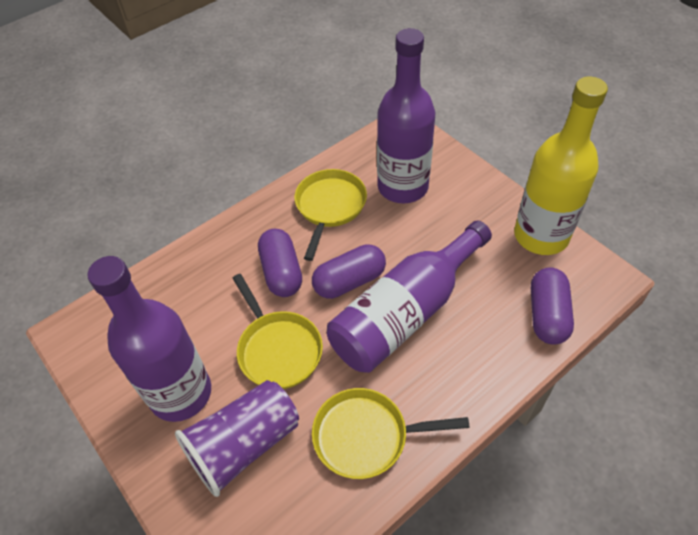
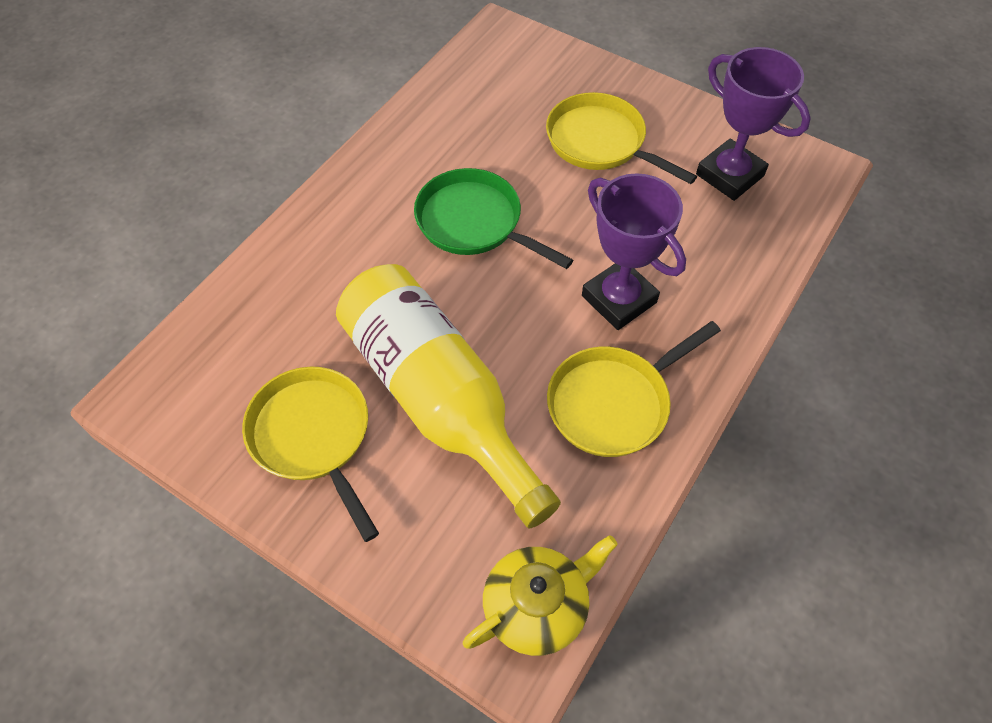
green pan: 0 -> 1
purple bottle: 3 -> 0
purple capsule: 3 -> 0
purple cup: 1 -> 0
purple trophy: 0 -> 2
yellow teapot: 0 -> 1

